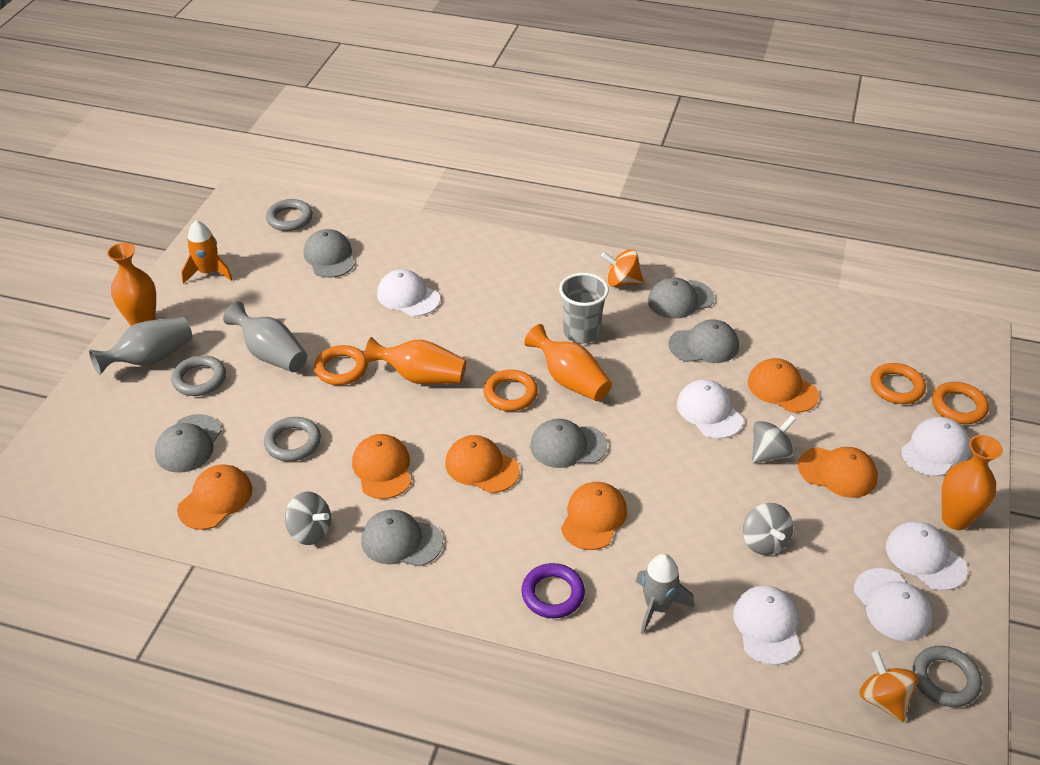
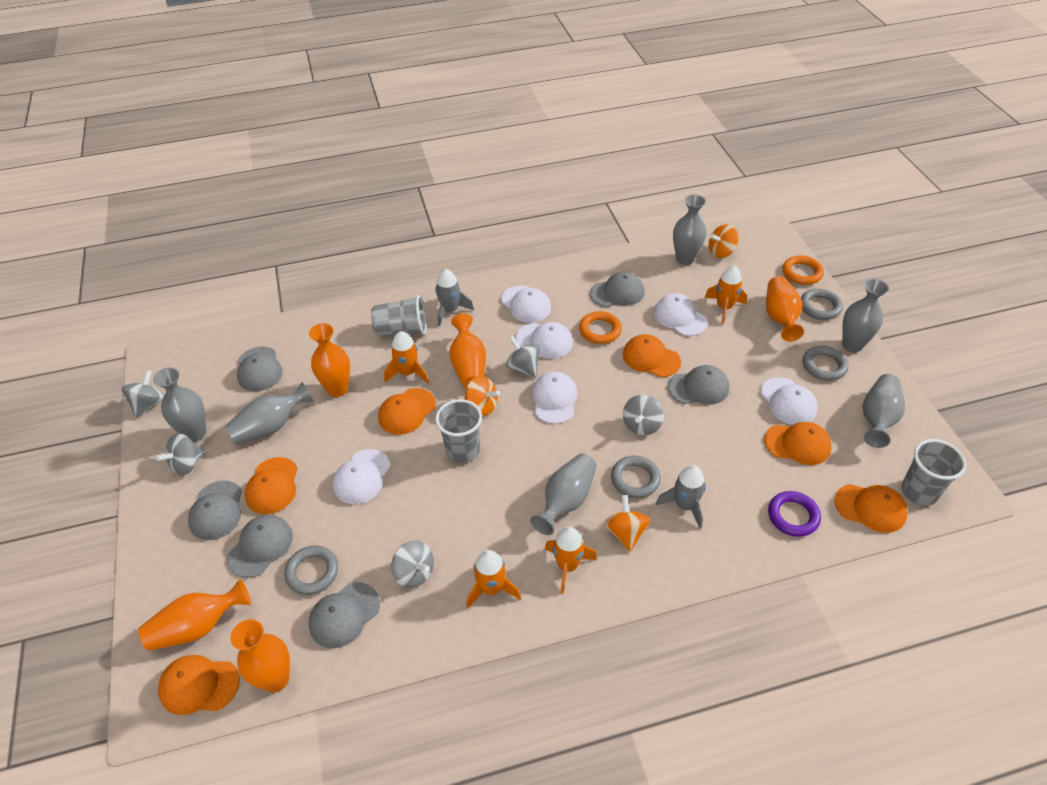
grey cup: 1 -> 3
grey rocket: 1 -> 2
grey spinning top: 3 -> 5
grey vase: 2 -> 6
orange ring: 4 -> 2
orange rocket: 1 -> 4
orange spinning top: 2 -> 3
orange vase: 4 -> 5

